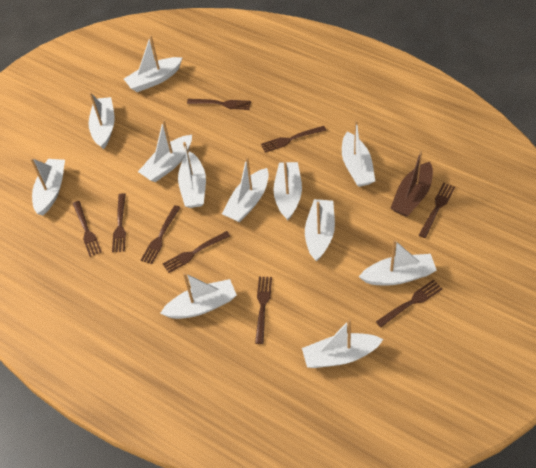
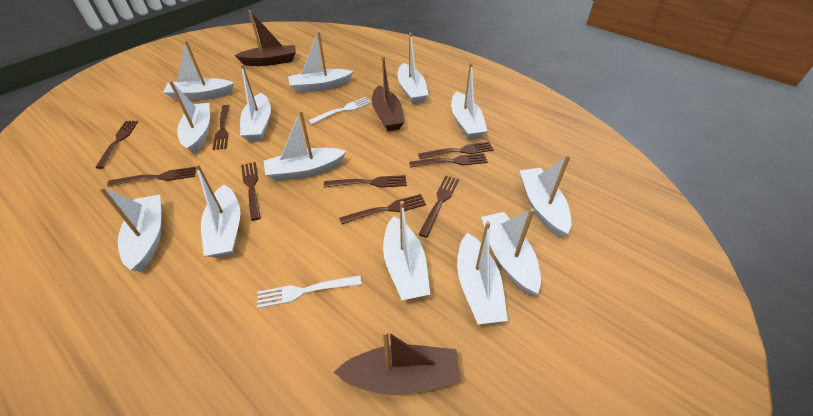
brown boat: 1 -> 3
white boat: 12 -> 13
white fork: 0 -> 2

